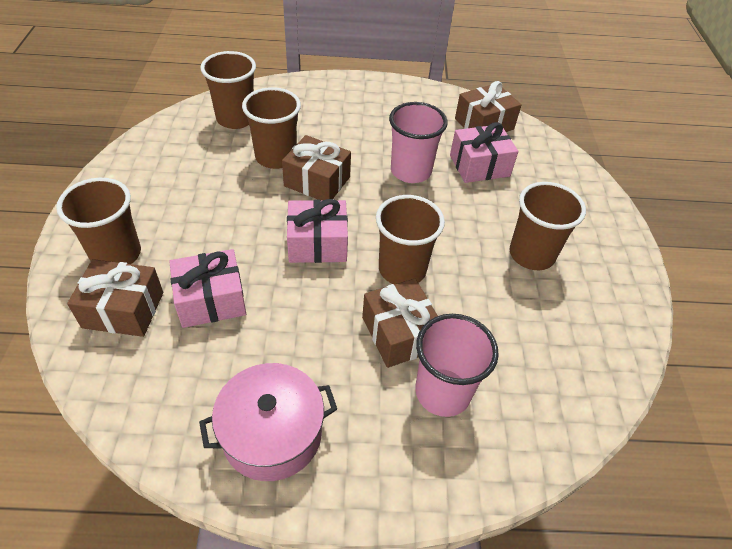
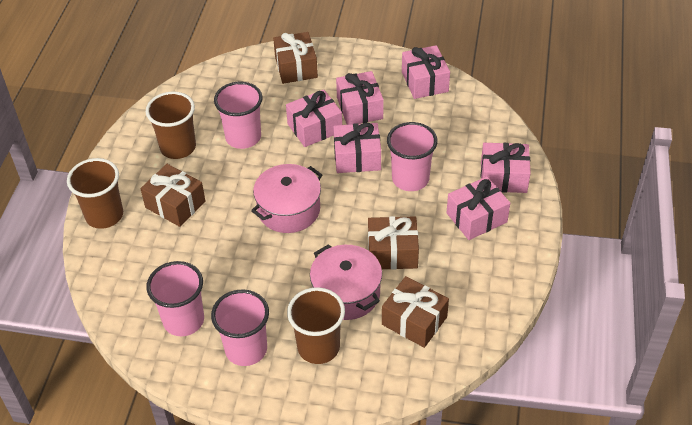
brown cup: 5 -> 3
pink cup: 2 -> 4
pink gift: 3 -> 6
pink pot: 1 -> 2

